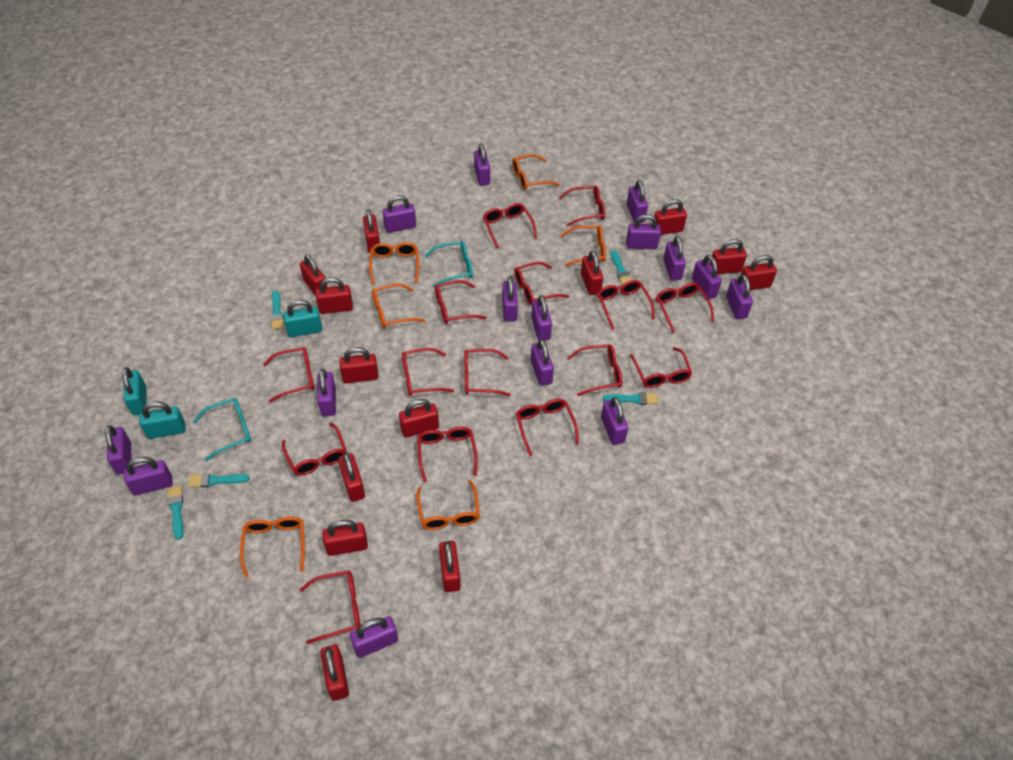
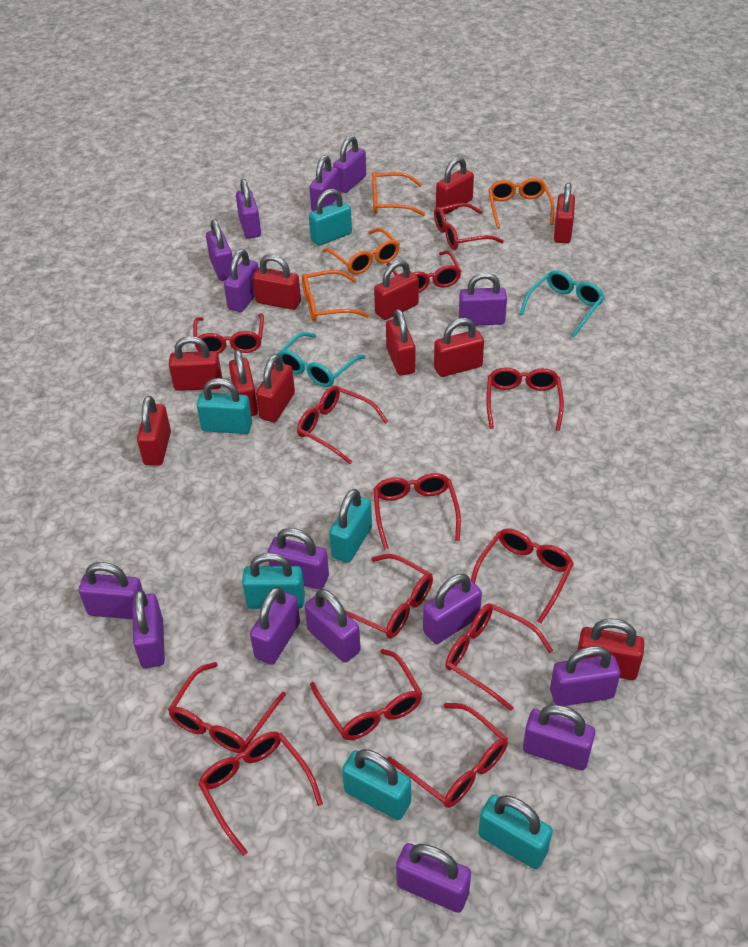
orange glasses: 6 -> 4
red glasses: 15 -> 13
red padlock: 13 -> 11
turquoise brush: 5 -> 0
turquoise padlock: 3 -> 6

